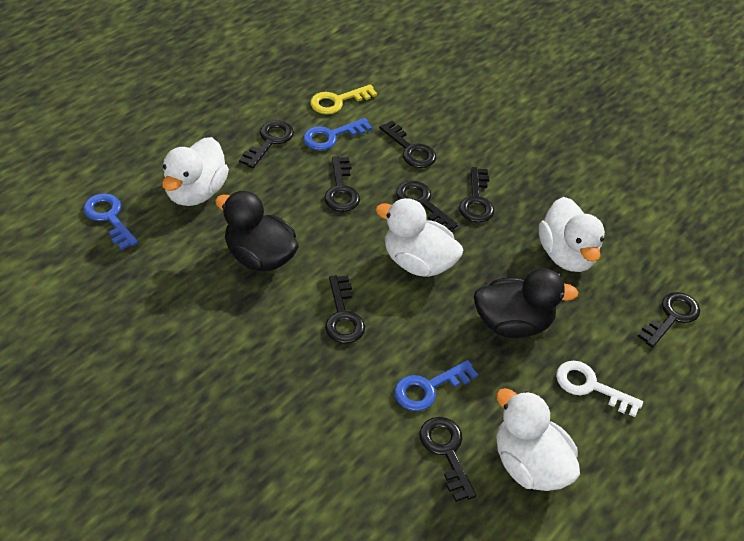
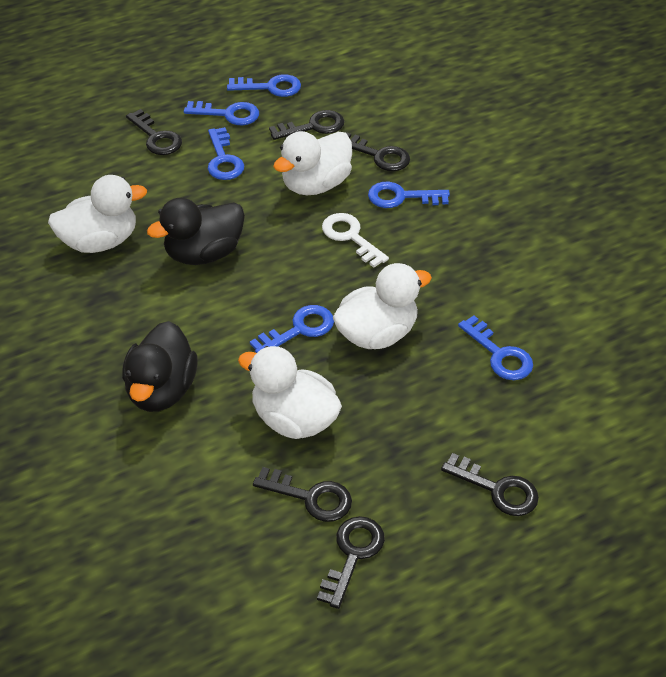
black key: 8 -> 6
blue key: 3 -> 6
yellow key: 1 -> 0

